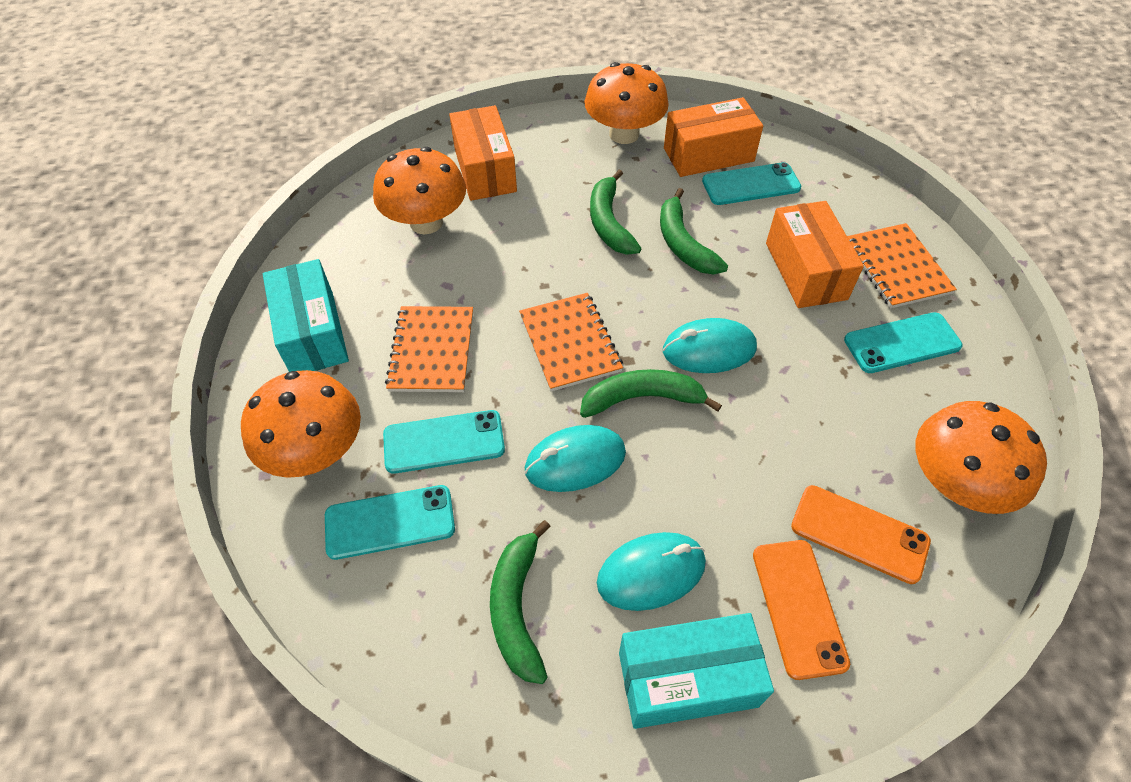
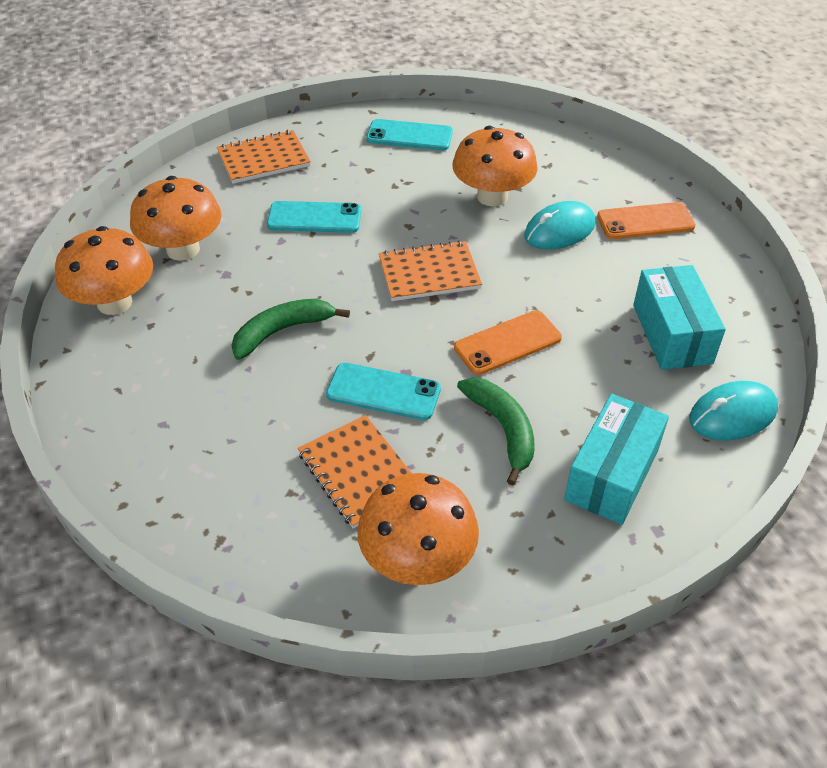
green banana: 4 -> 2
orange box: 3 -> 0
turquoise mouse: 3 -> 2
turquoise phone: 4 -> 3

